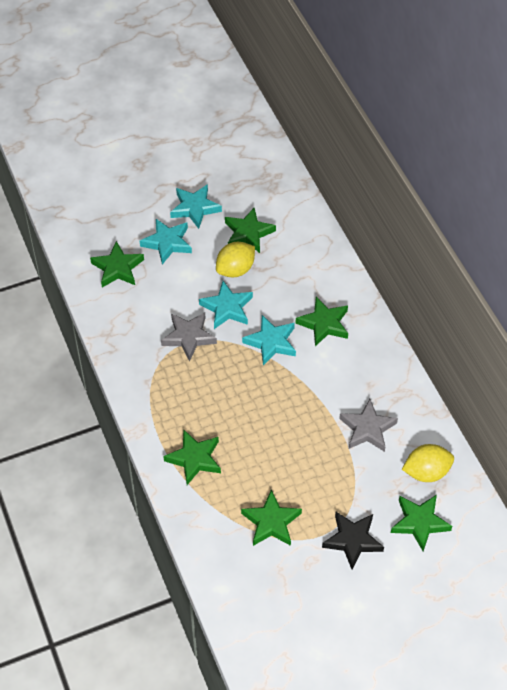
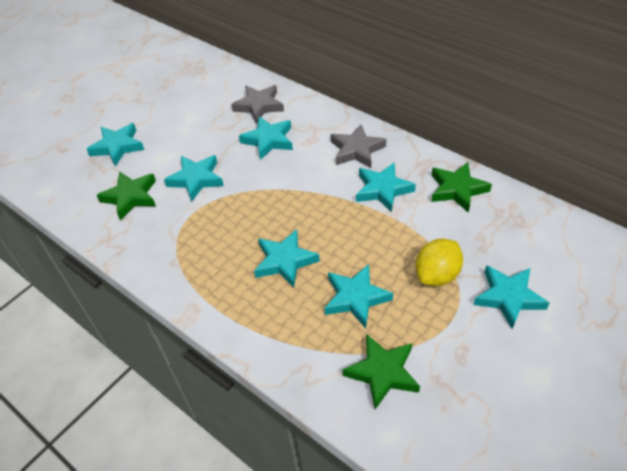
black star: 1 -> 0
green star: 6 -> 3
turquoise star: 4 -> 7
yellow lemon: 2 -> 1

